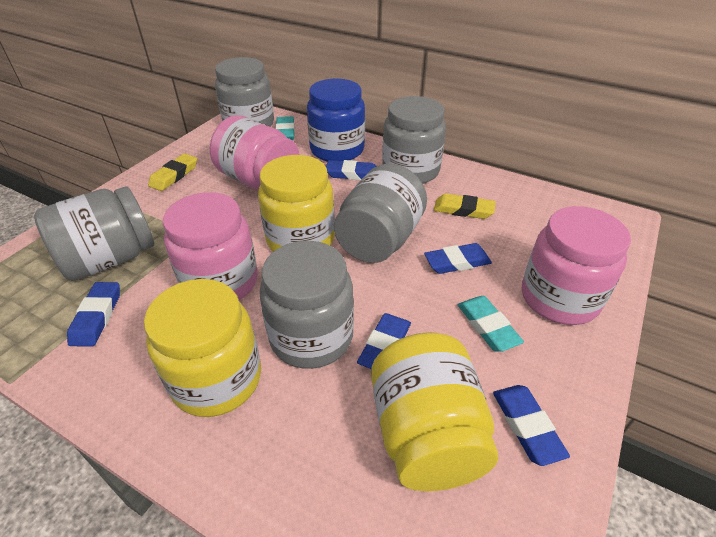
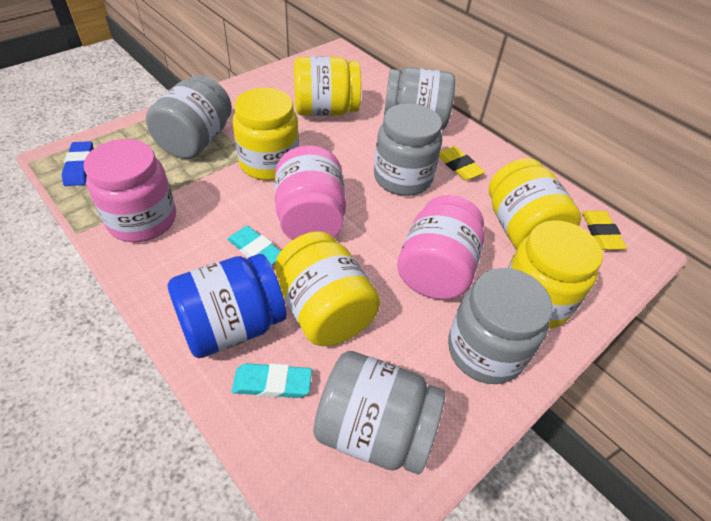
blue eraser: 5 -> 1
yellow jar: 3 -> 5

